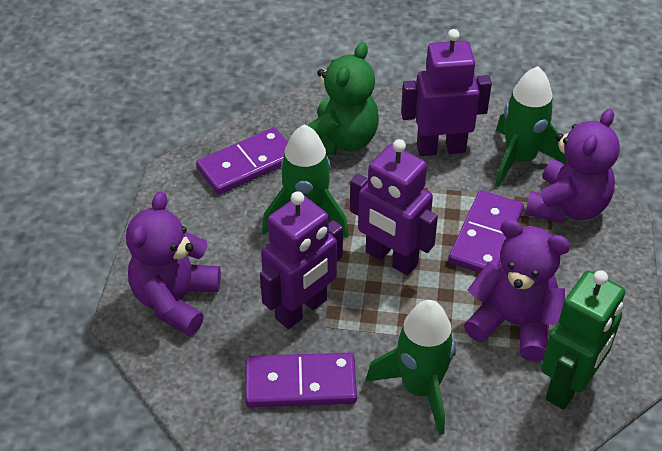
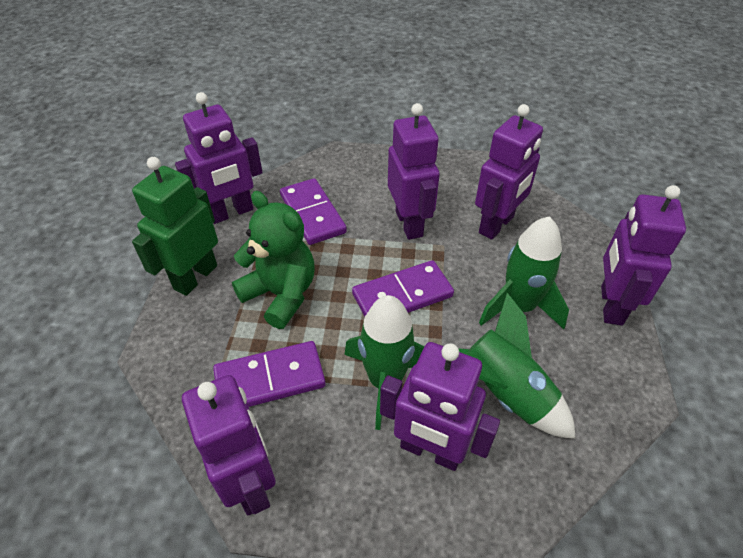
purple robot: 3 -> 6
purple teddy bear: 3 -> 0

